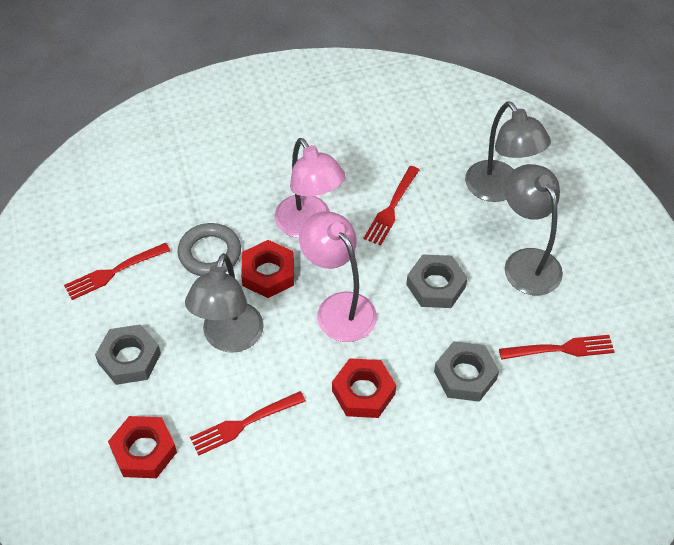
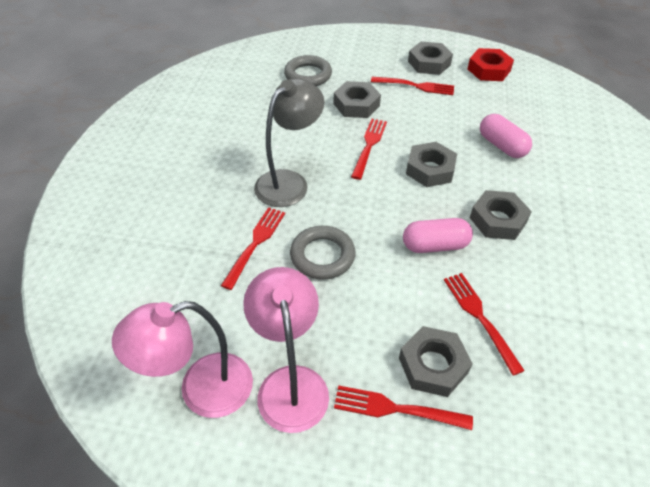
grey lamp: 3 -> 1
grey nut: 3 -> 5
grey ring: 1 -> 2
pink capsule: 0 -> 2
red fork: 4 -> 5
red nut: 3 -> 1

